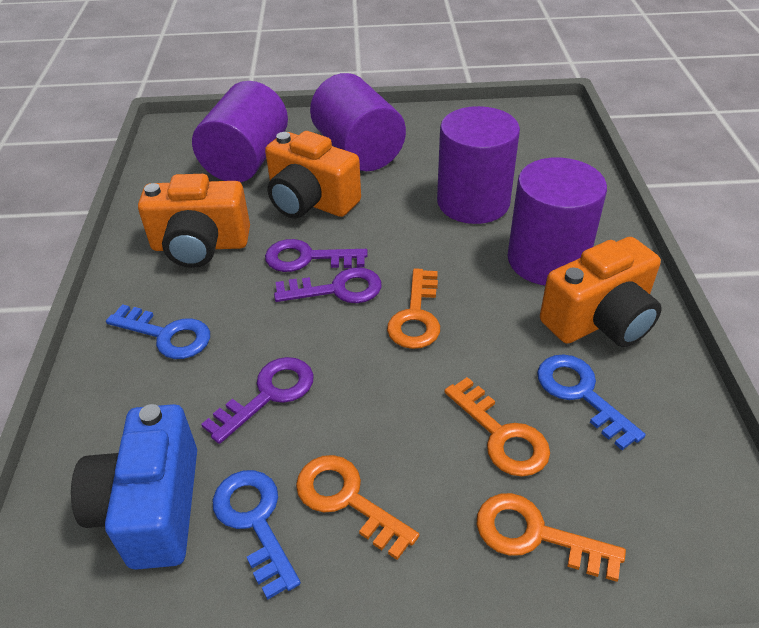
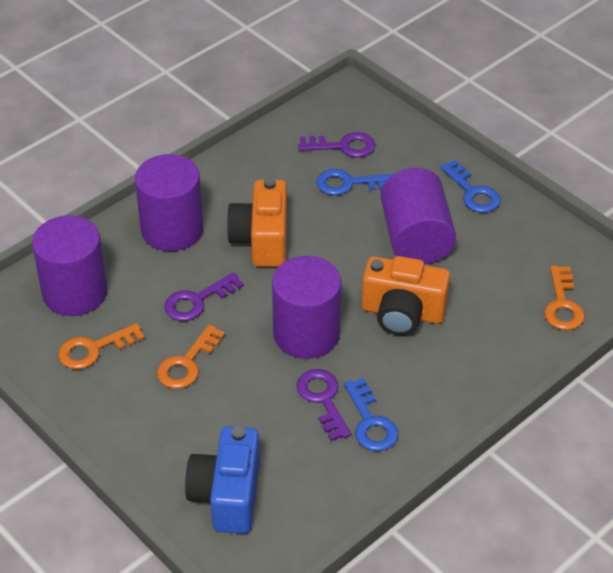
orange camera: 3 -> 2
orange key: 4 -> 3

